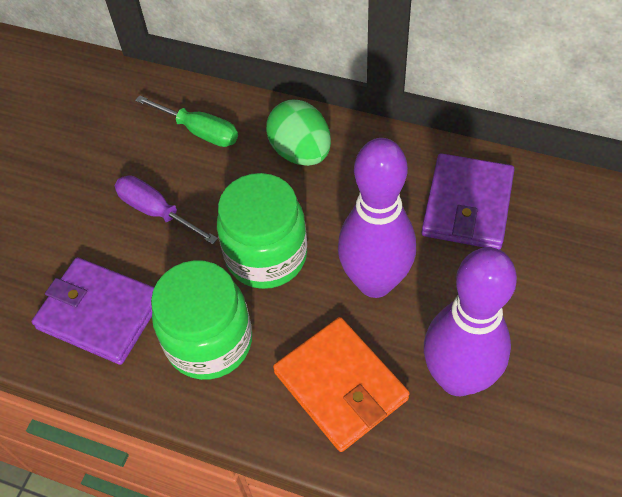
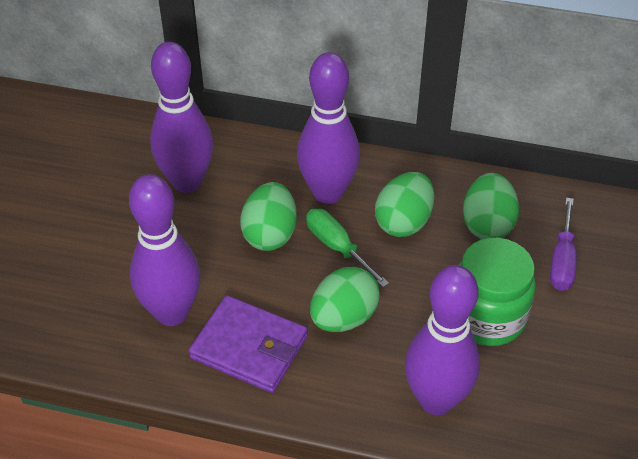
green egg: 1 -> 4
green jar: 2 -> 1
orange wallet: 1 -> 0
purple bowling pin: 2 -> 4
purple wallet: 2 -> 1

